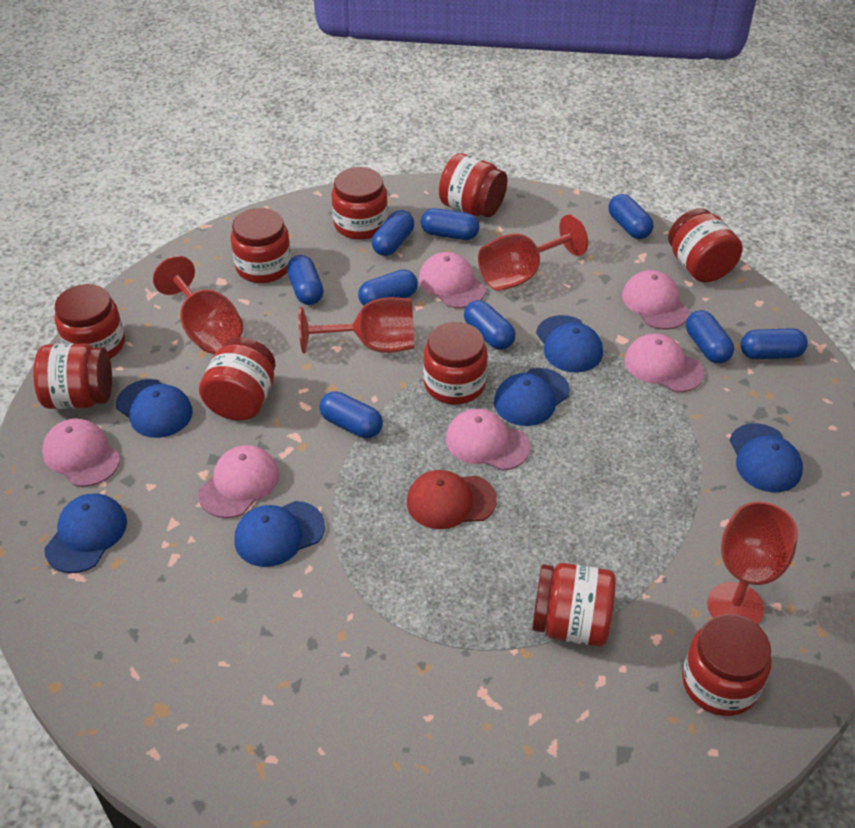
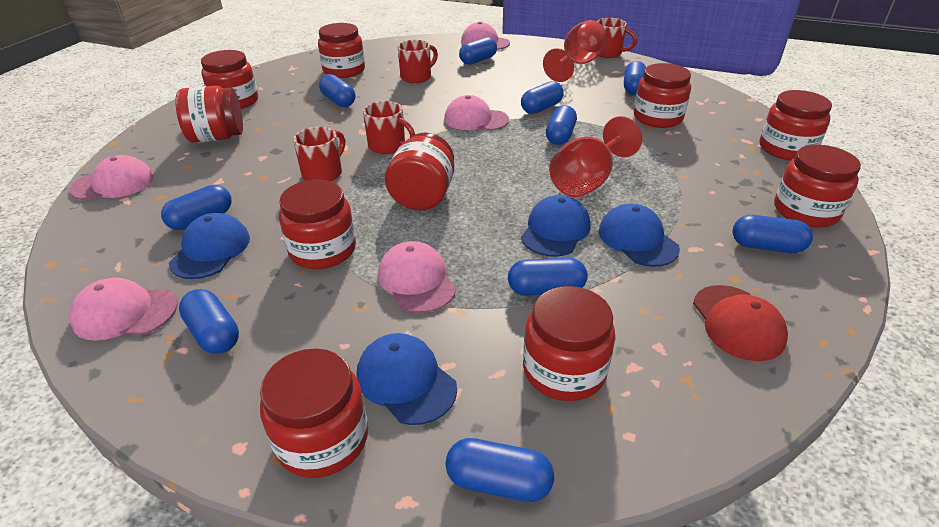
blue cap: 6 -> 4
blue capsule: 9 -> 10
pink cap: 6 -> 5
red goblet: 4 -> 2
red mug: 0 -> 4

